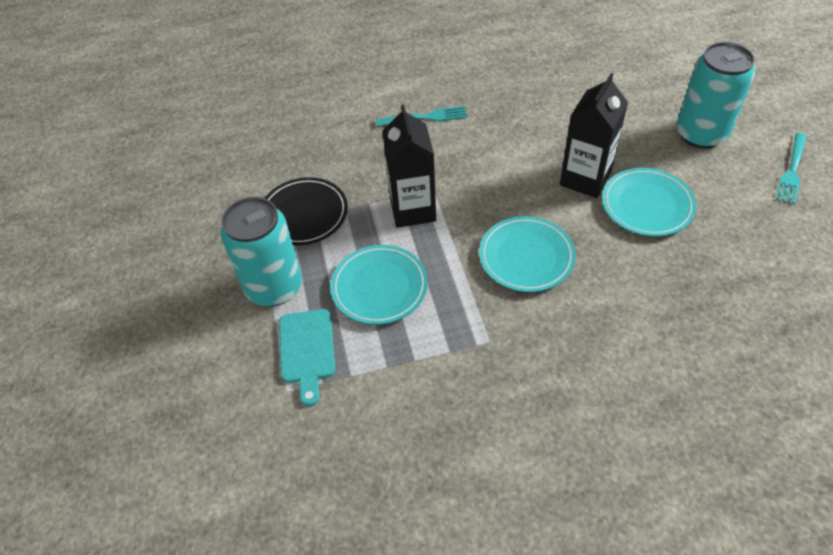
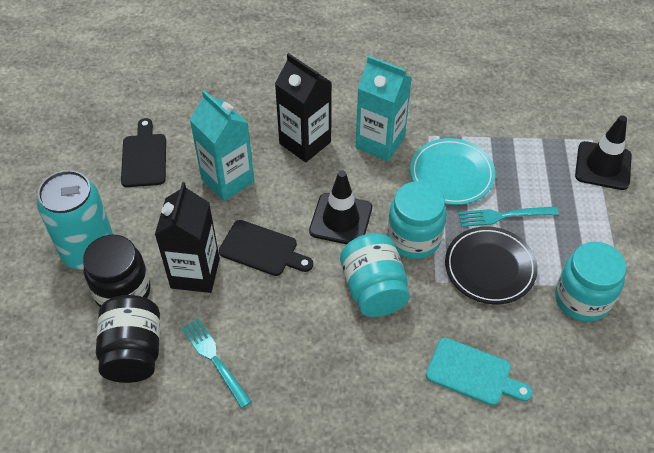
black cutting board: 0 -> 2
black jar: 0 -> 2
black traffic cone: 0 -> 2
turquoise can: 2 -> 1
turquoise carton: 0 -> 2
turquoise jar: 0 -> 3
turquoise plate: 3 -> 1

